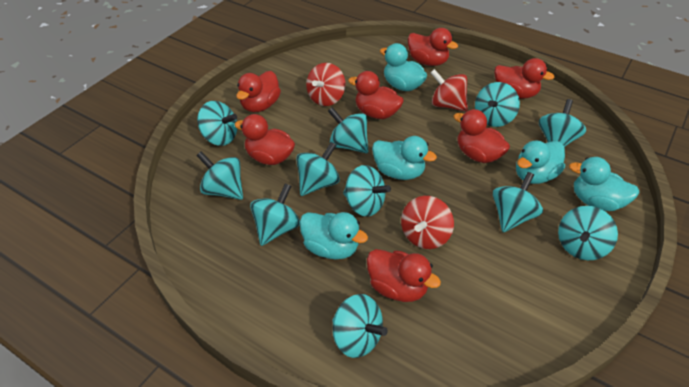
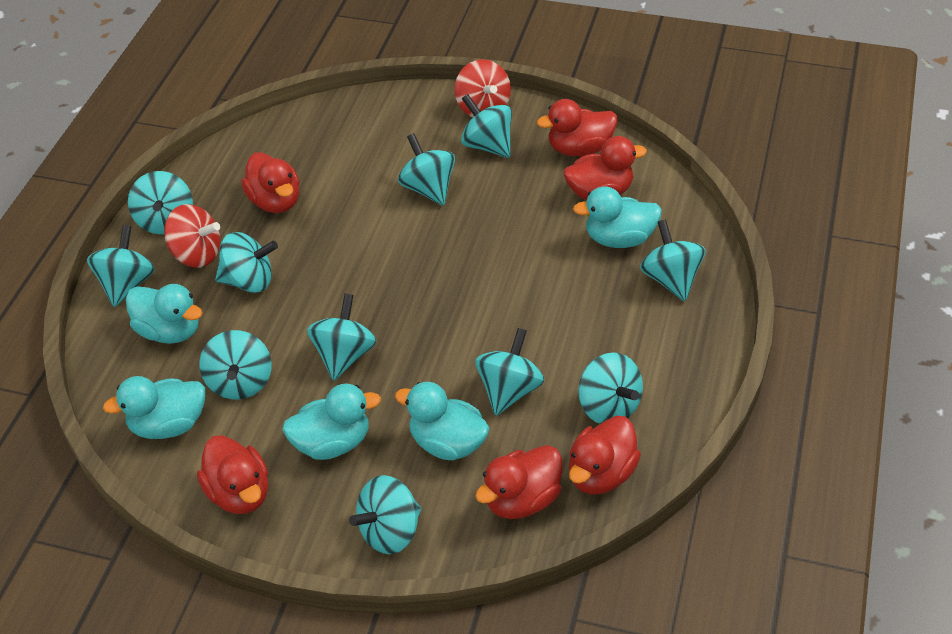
red duck: 7 -> 6
red spinning top: 3 -> 2

